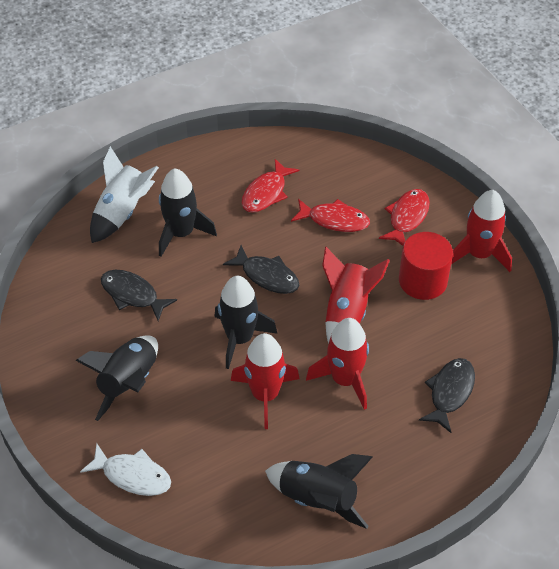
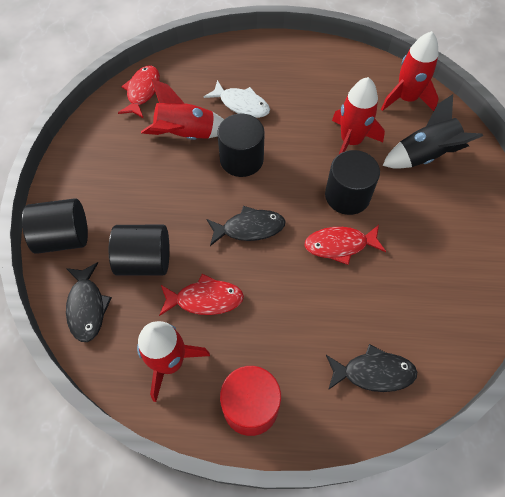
black cylinder: 0 -> 4
black rocket: 4 -> 1
white rocket: 1 -> 0

